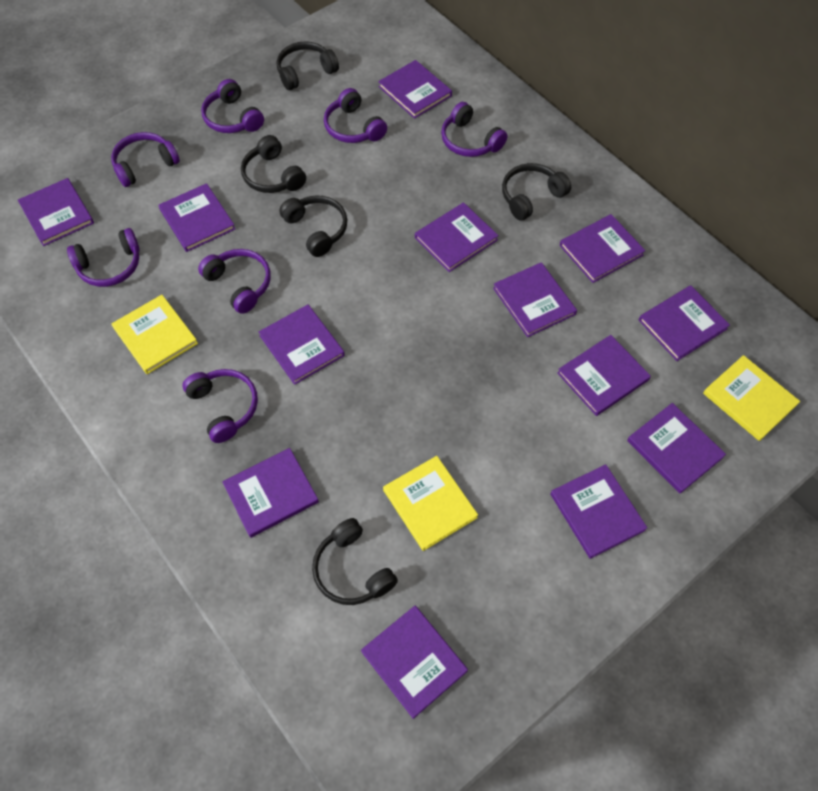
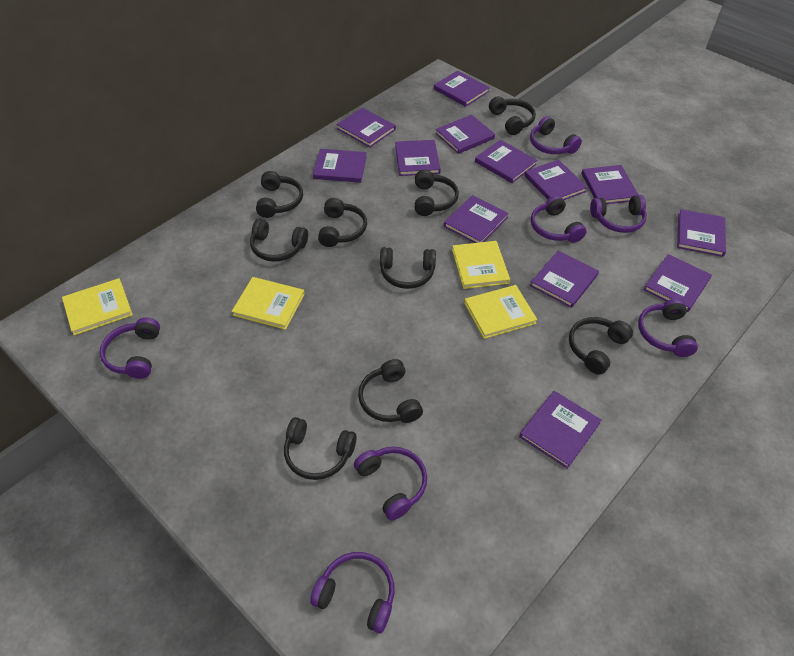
black headphones: 5 -> 9
yellow book: 3 -> 4

